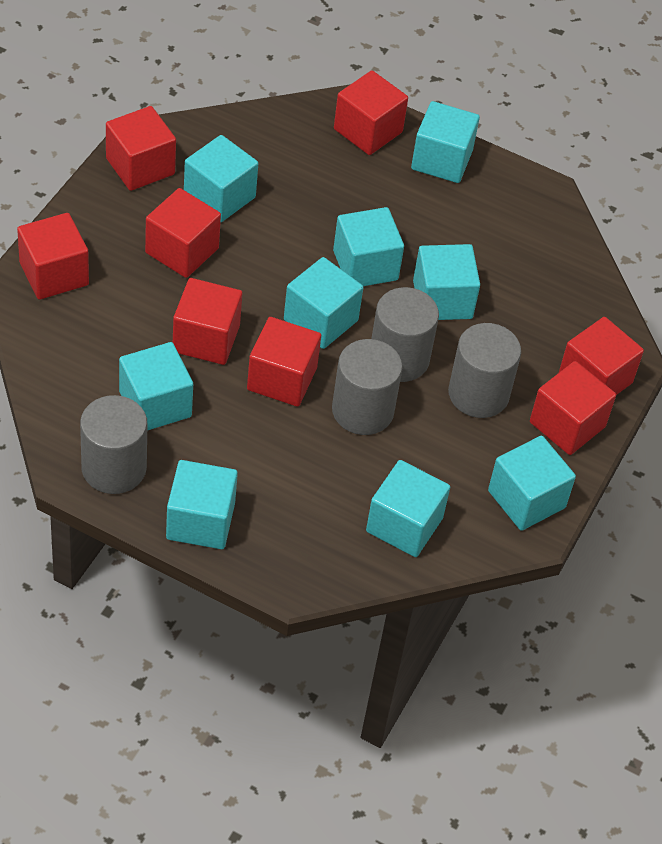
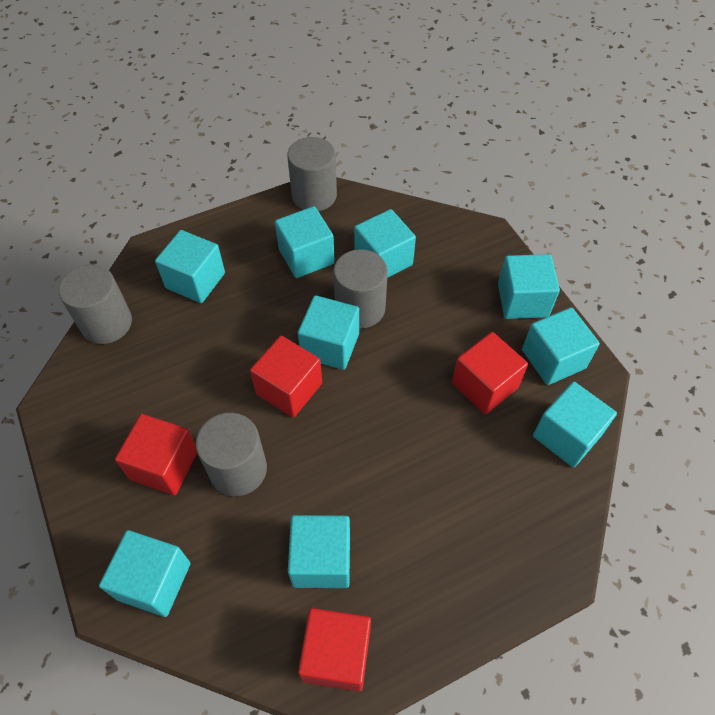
red cube: 8 -> 4

